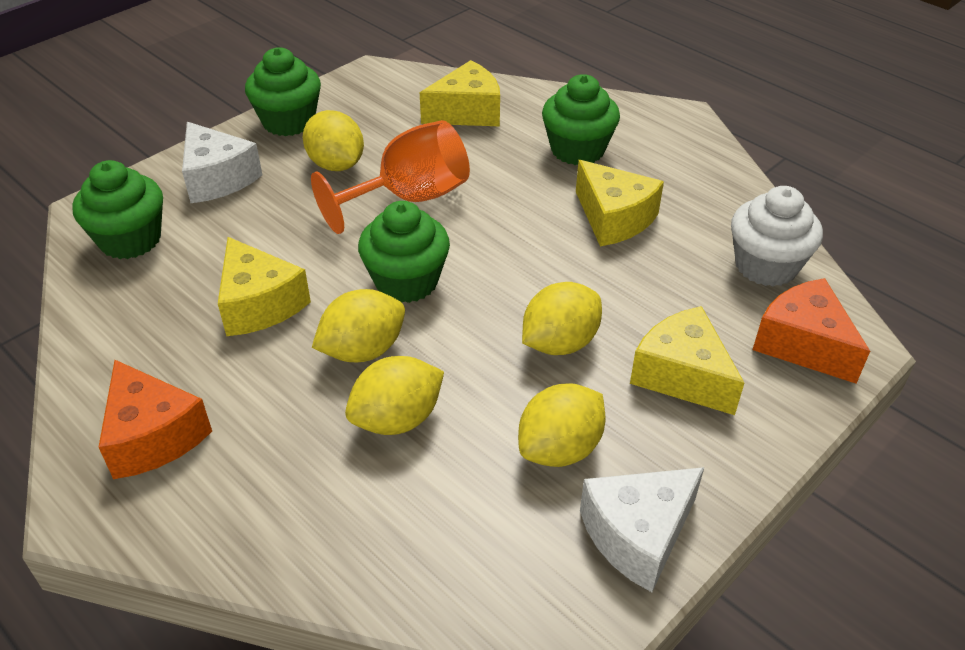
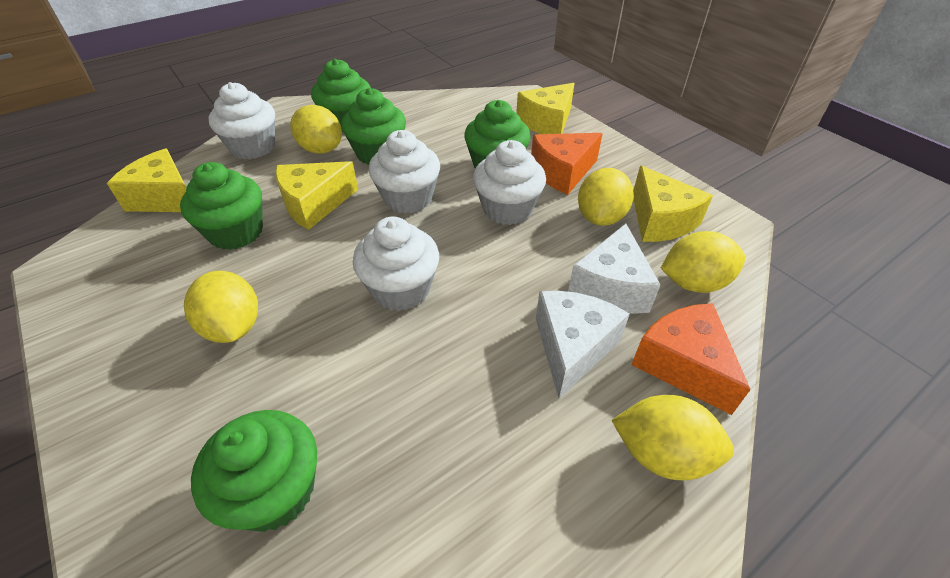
green cupcake: 4 -> 5
orange goblet: 1 -> 0
white cupcake: 1 -> 4

